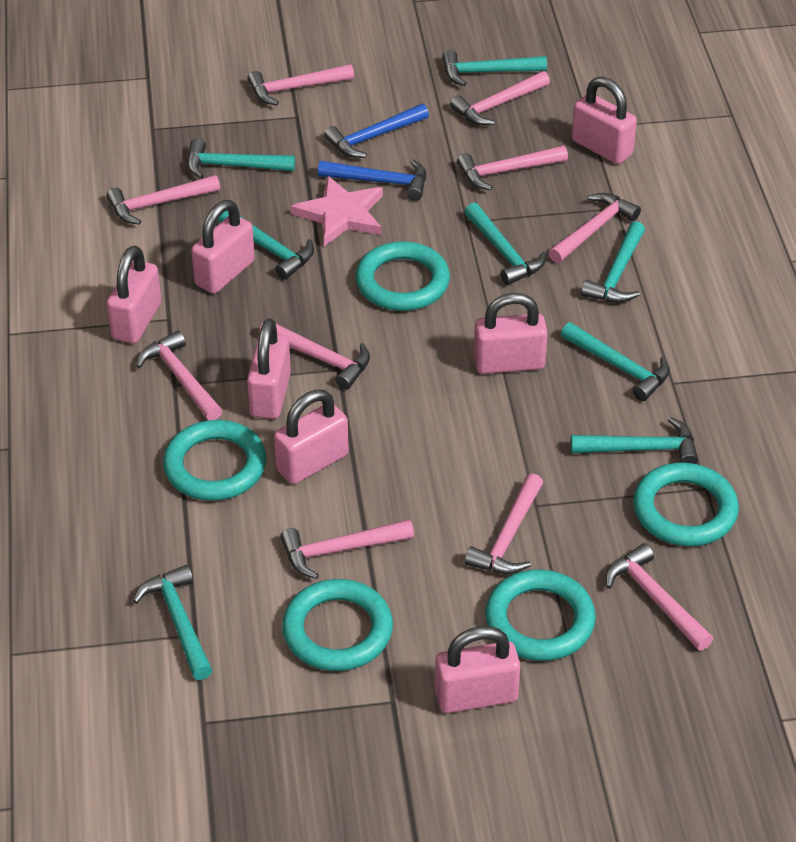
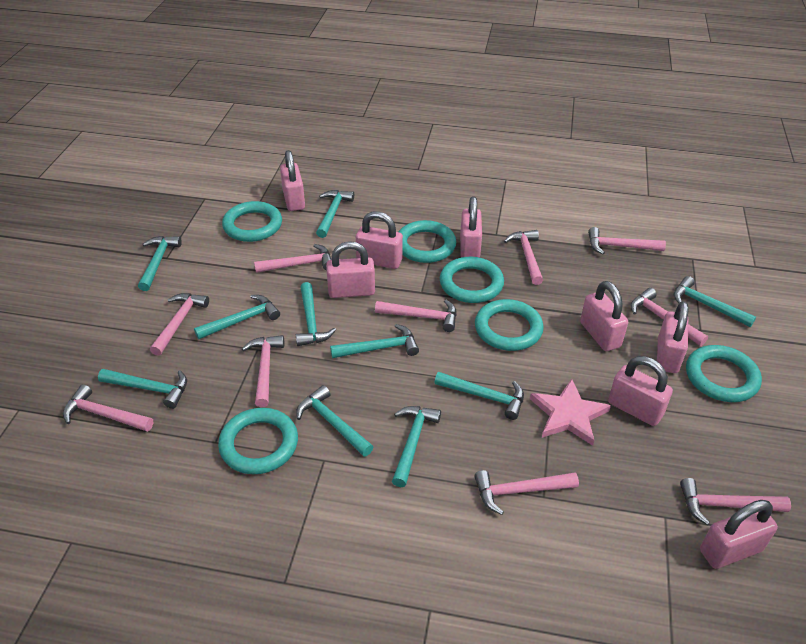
blue hammer: 2 -> 0
pink padlock: 7 -> 8
turquoise hammer: 8 -> 10
turquoise ring: 5 -> 6

